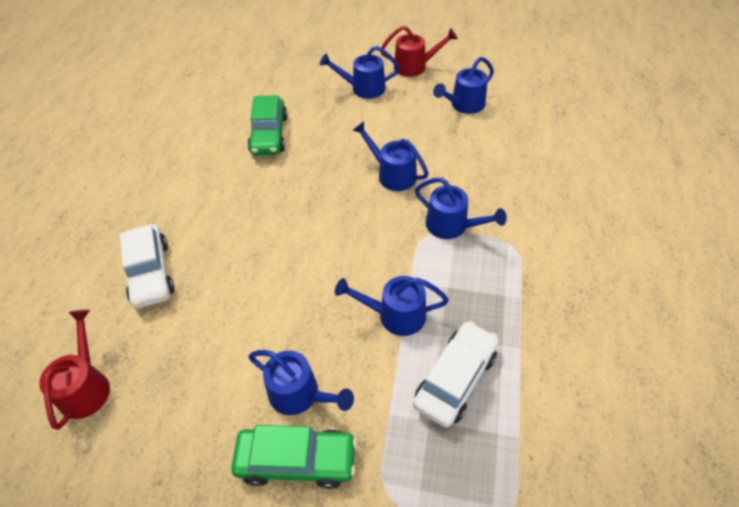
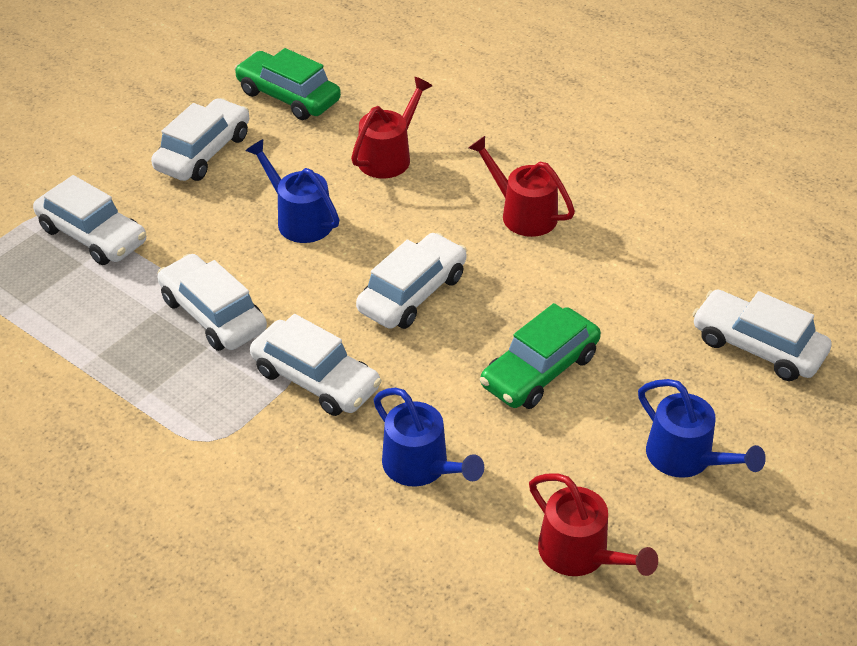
blue watering can: 6 -> 3
red watering can: 2 -> 3
white car: 2 -> 6

